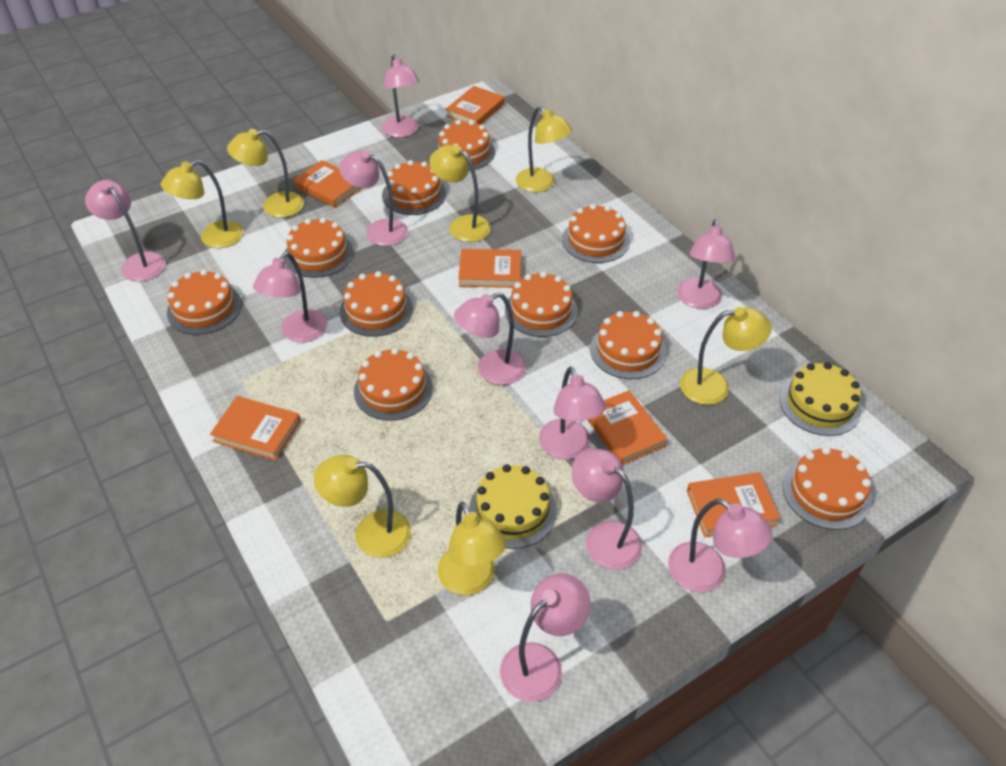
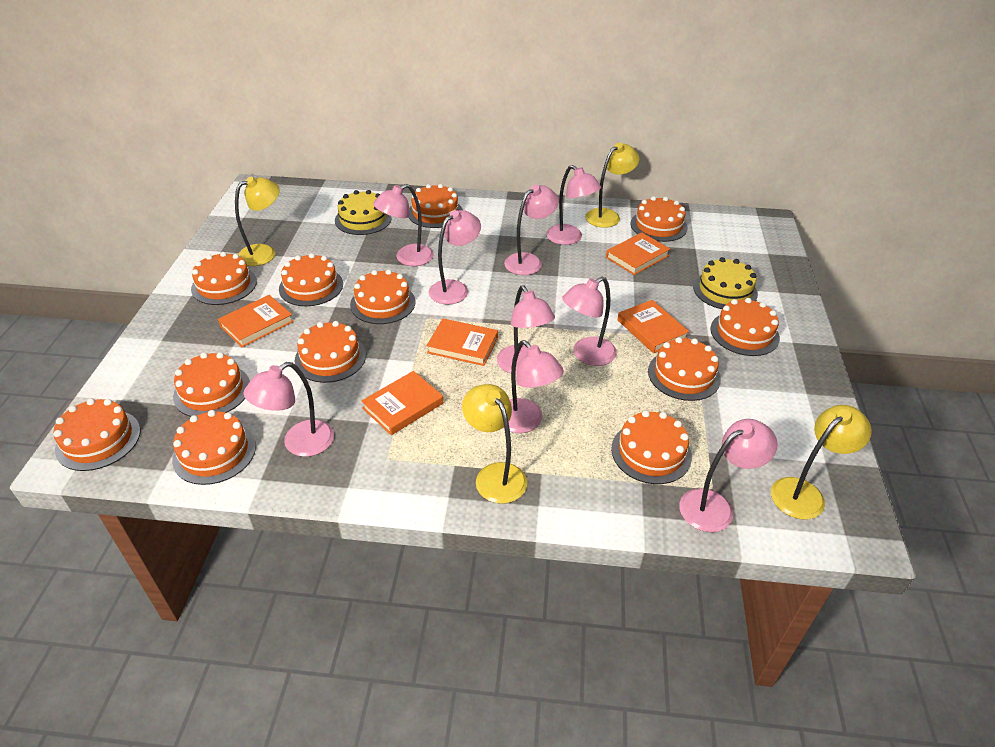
orange book: 6 -> 5
orange cake: 10 -> 12
pink lamp: 10 -> 9
yellow lamp: 7 -> 4

